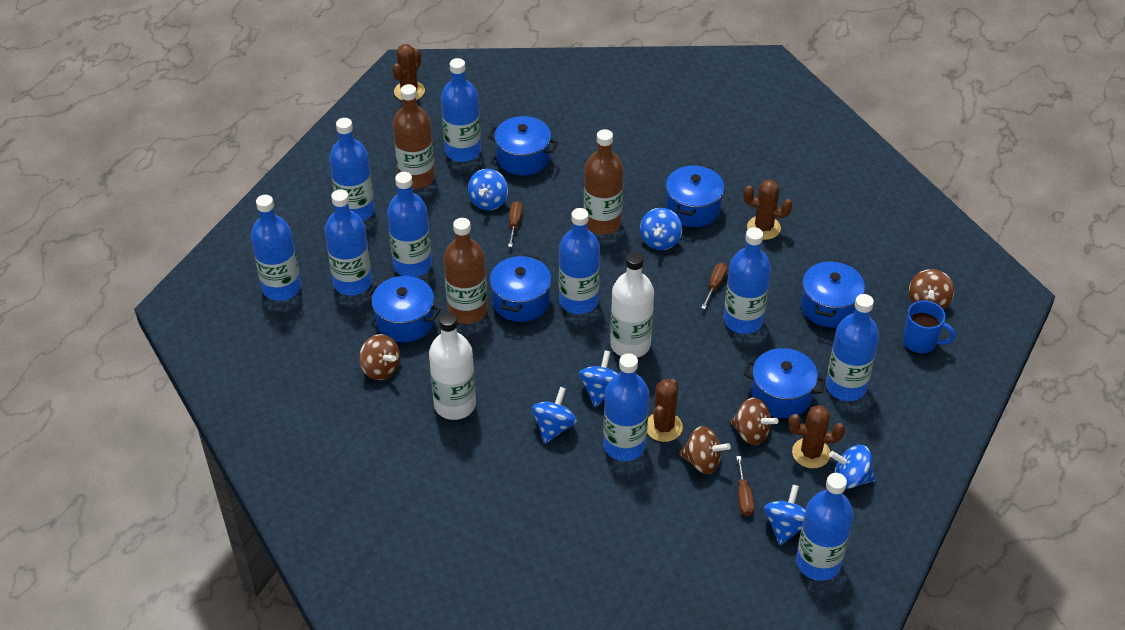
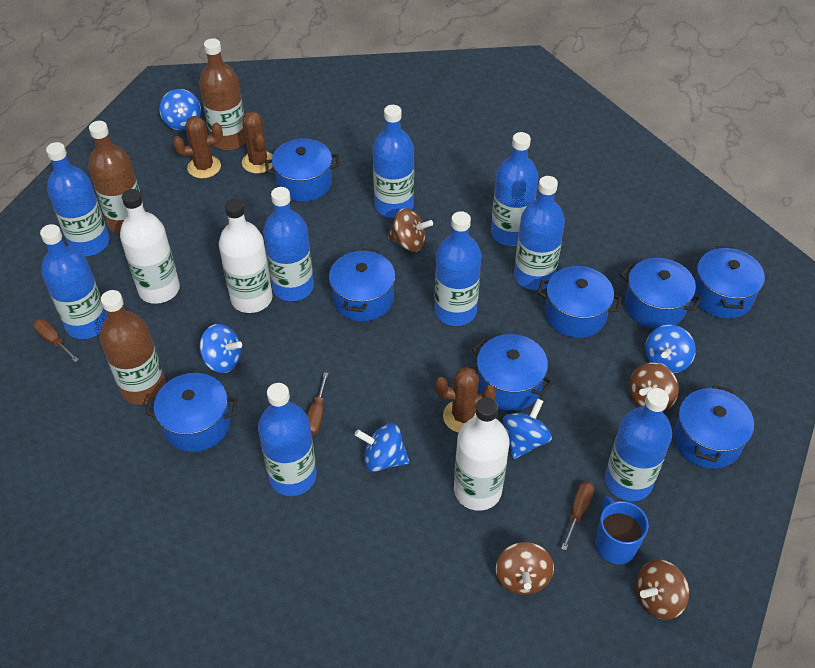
blue bottle: 10 -> 9
blue pot: 6 -> 8
blue spinning top: 6 -> 5
brown cactus: 4 -> 3
white bottle: 2 -> 3

